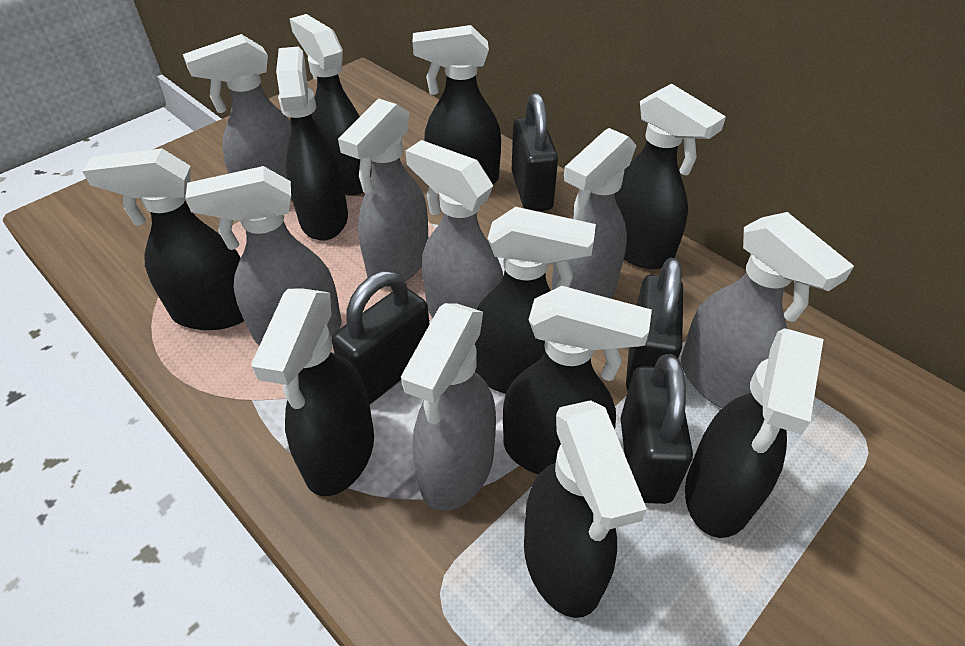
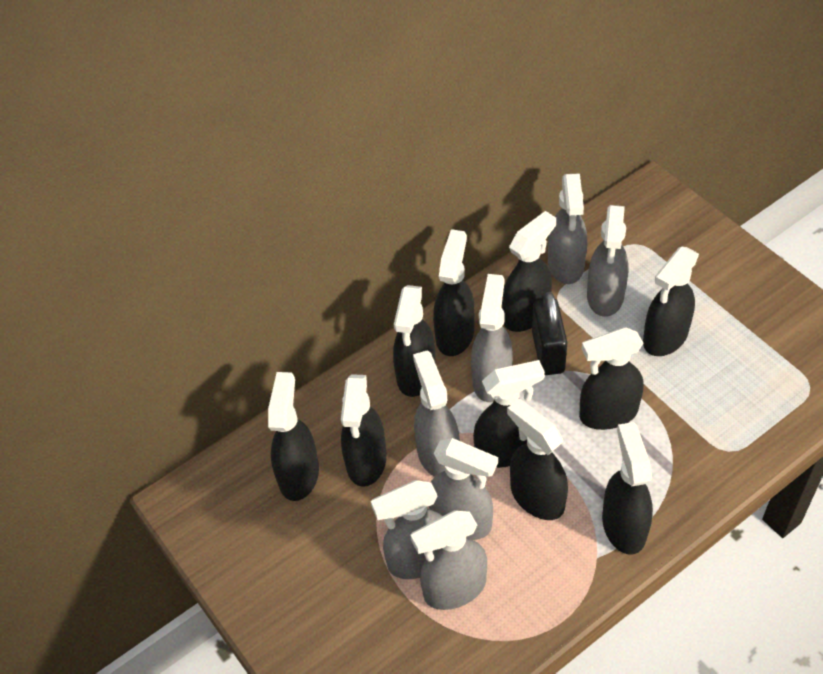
black padlock: 4 -> 1

